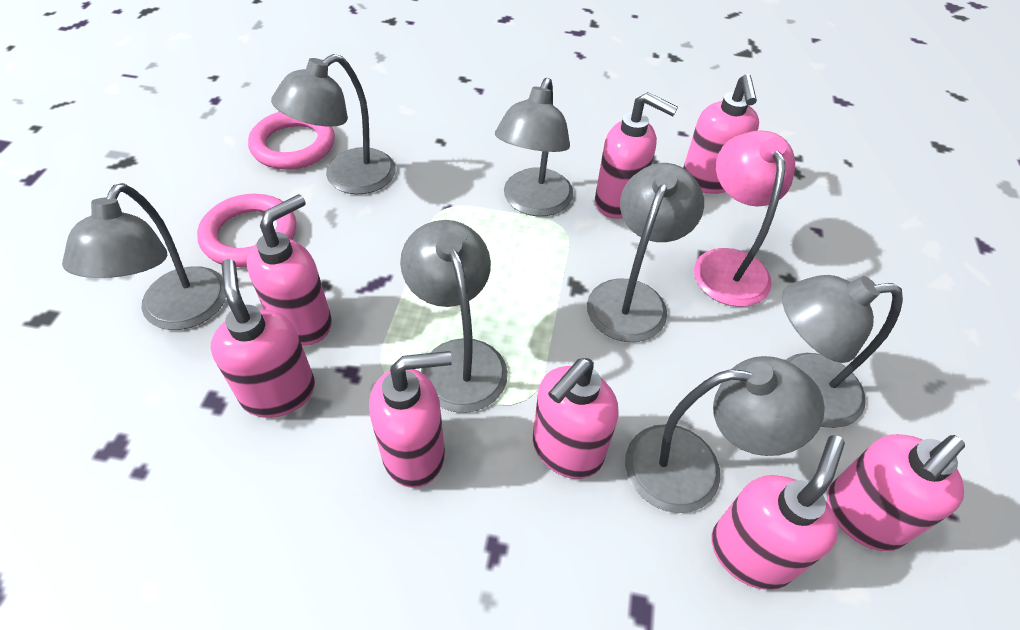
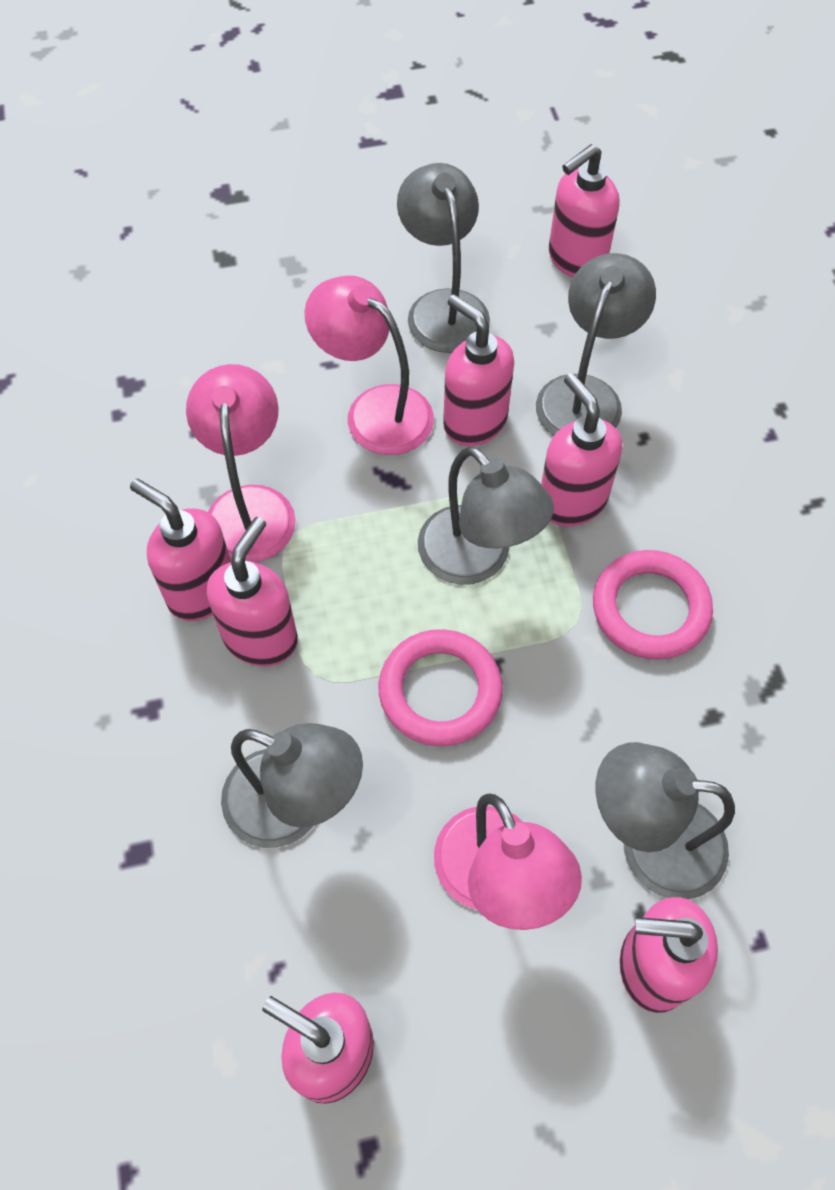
grey lamp: 7 -> 5
pink lamp: 1 -> 3
pink soap dispenser: 8 -> 7

